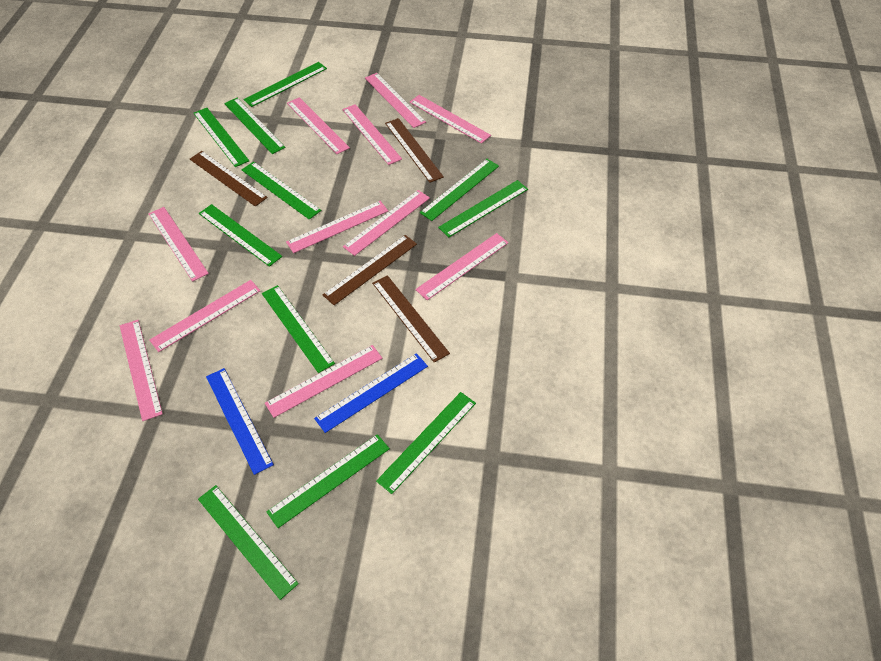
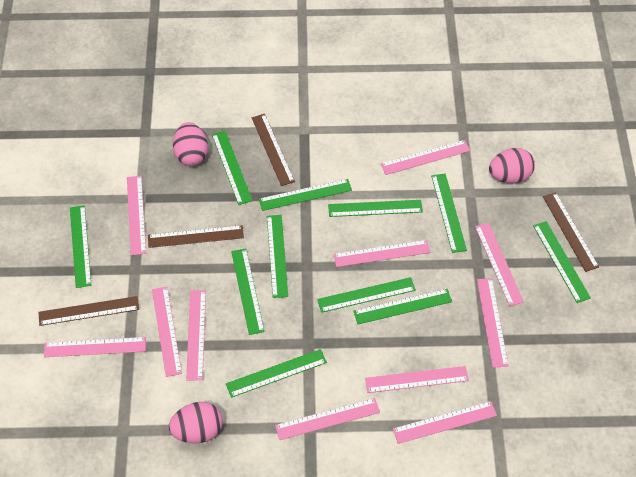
blue ruler: 2 -> 0
pink egg: 0 -> 3

